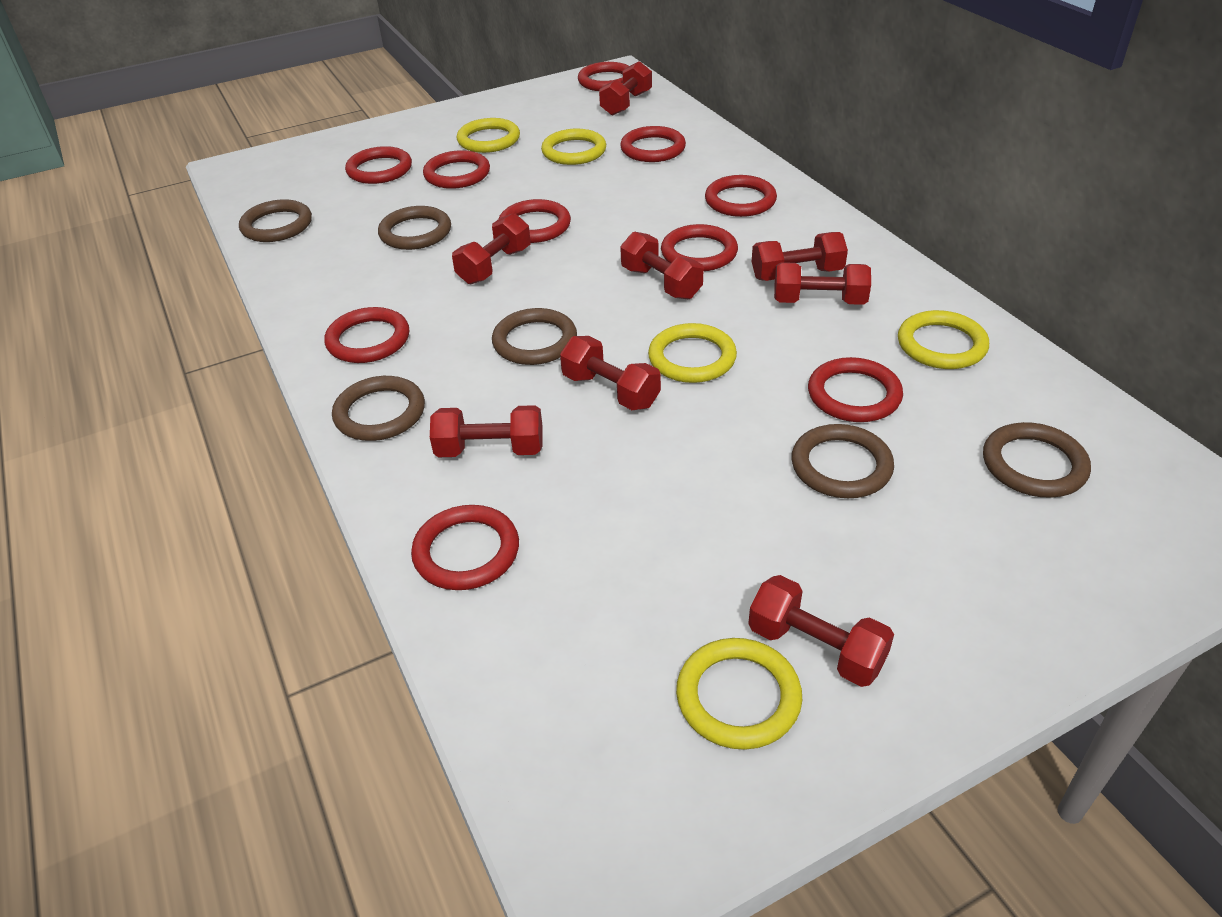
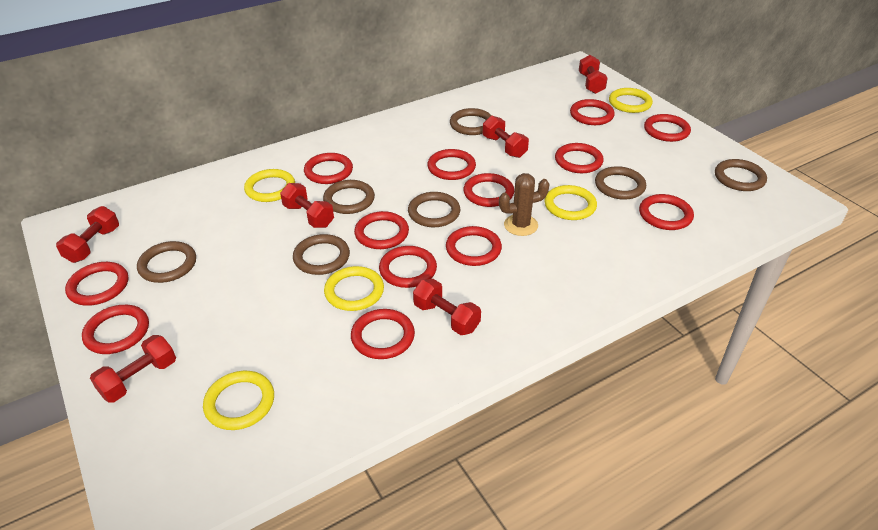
brown cactus: 0 -> 1
brown ring: 6 -> 7
red dumbbell: 8 -> 6
red ring: 10 -> 13

